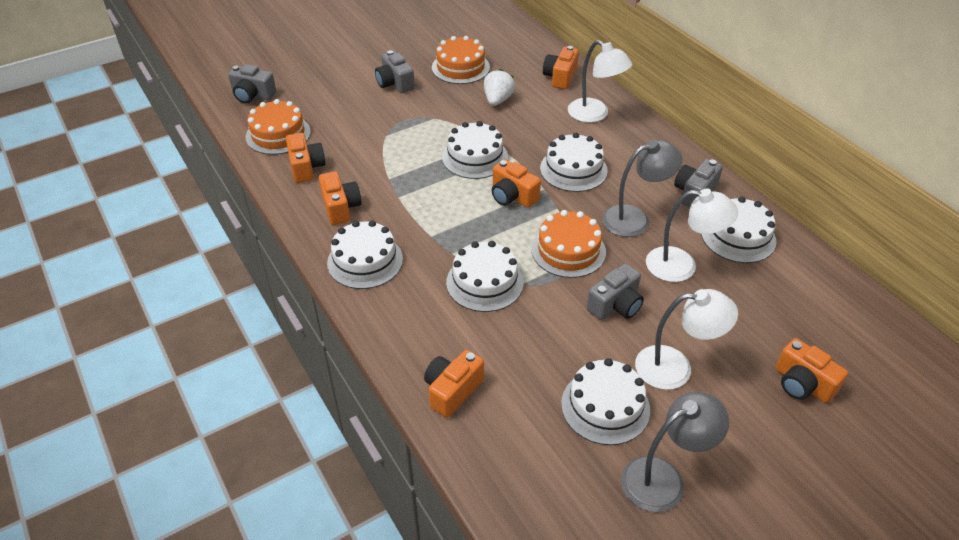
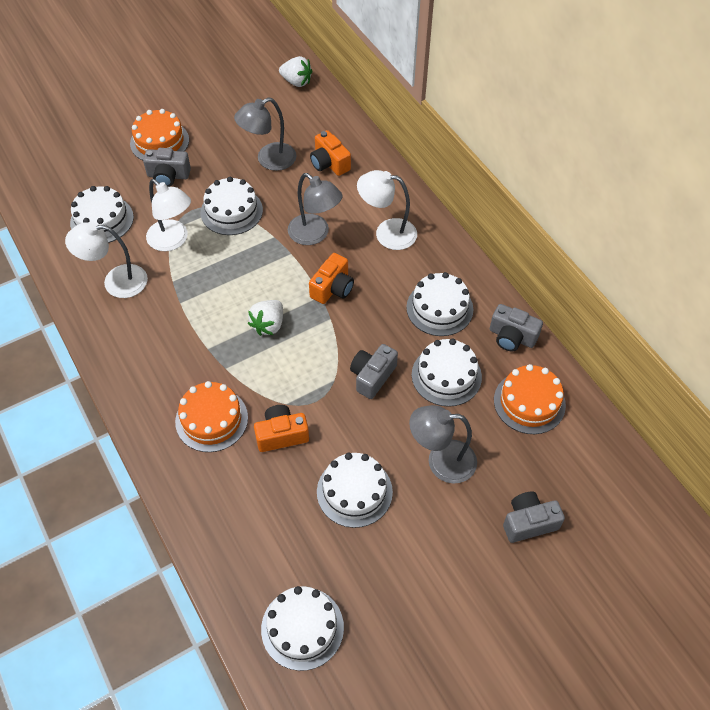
grey lamp: 2 -> 3
orange camera: 6 -> 3
white strawberry: 1 -> 2

